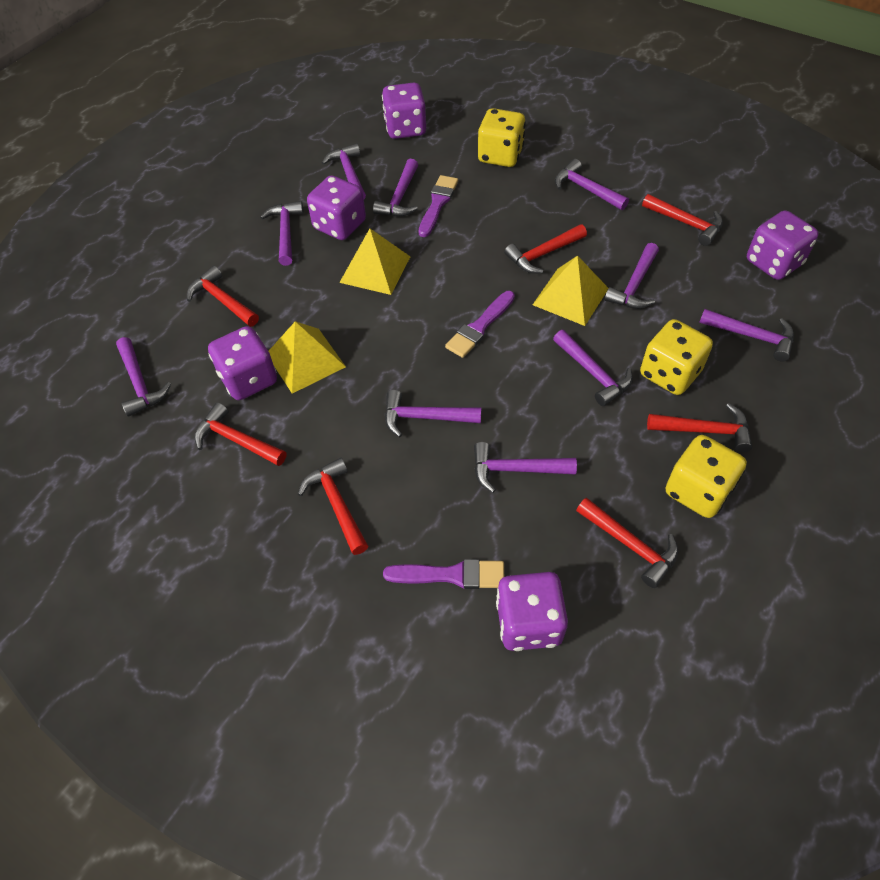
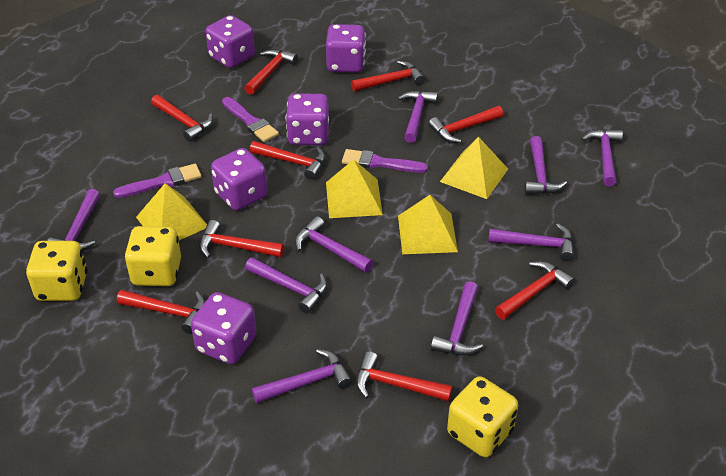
purple hammer: 10 -> 9
red hammer: 7 -> 9
yellow pyramid: 3 -> 4

